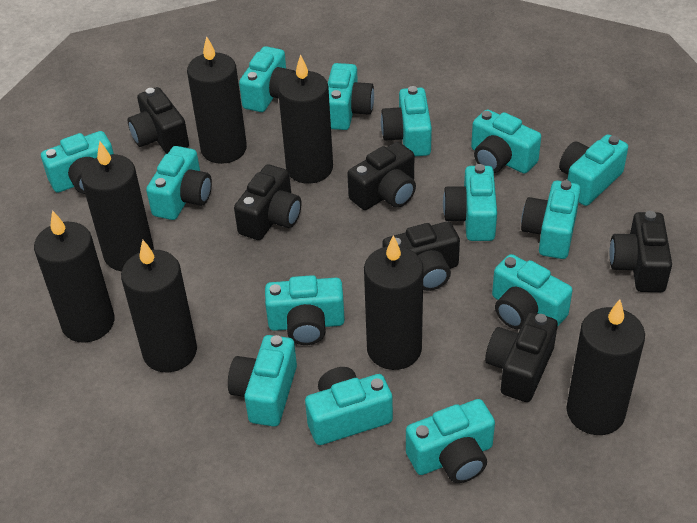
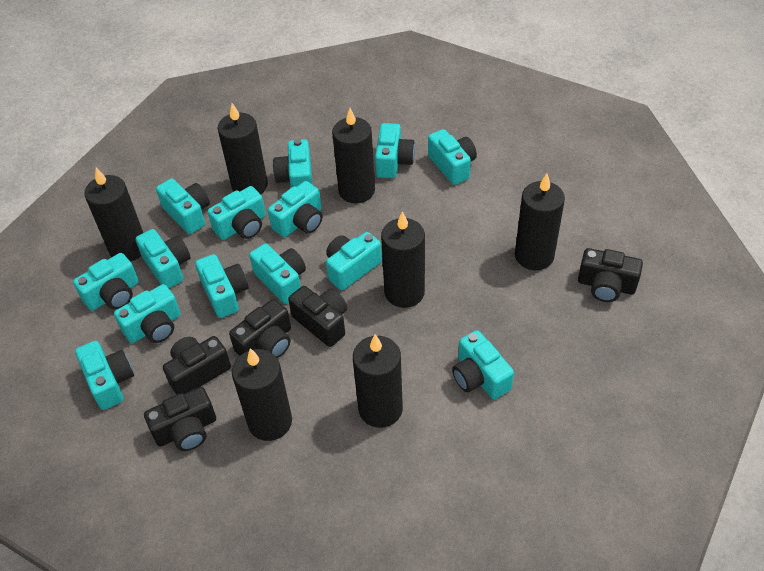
black camera: 6 -> 5

